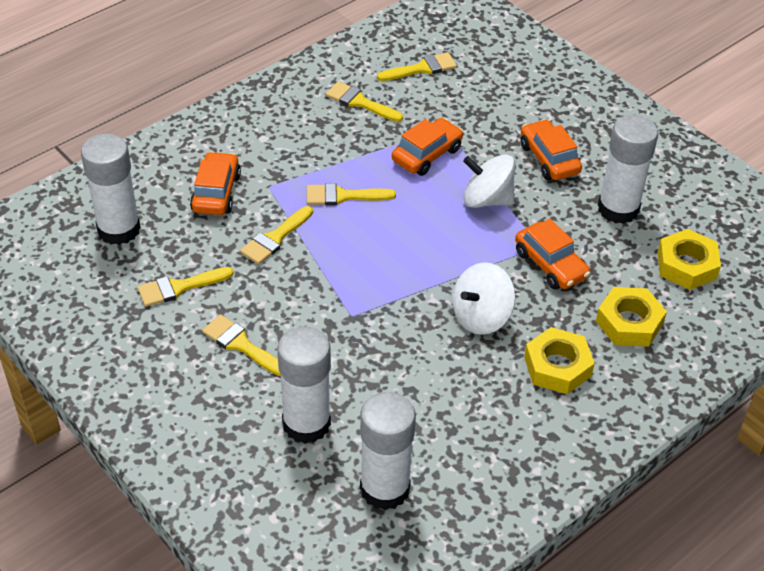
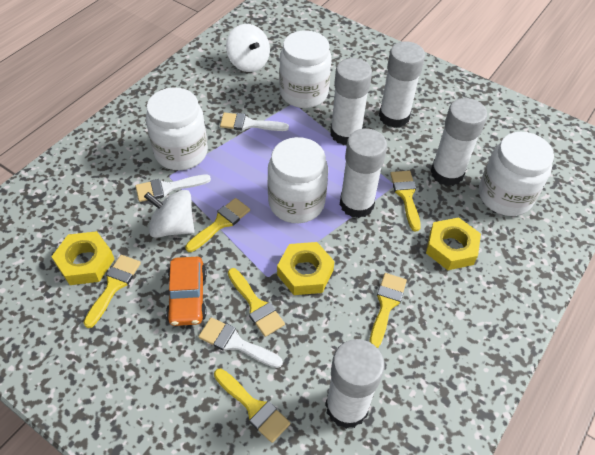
orange car: 4 -> 1
white brush: 0 -> 3
white glue stick: 4 -> 5
white jar: 0 -> 4

